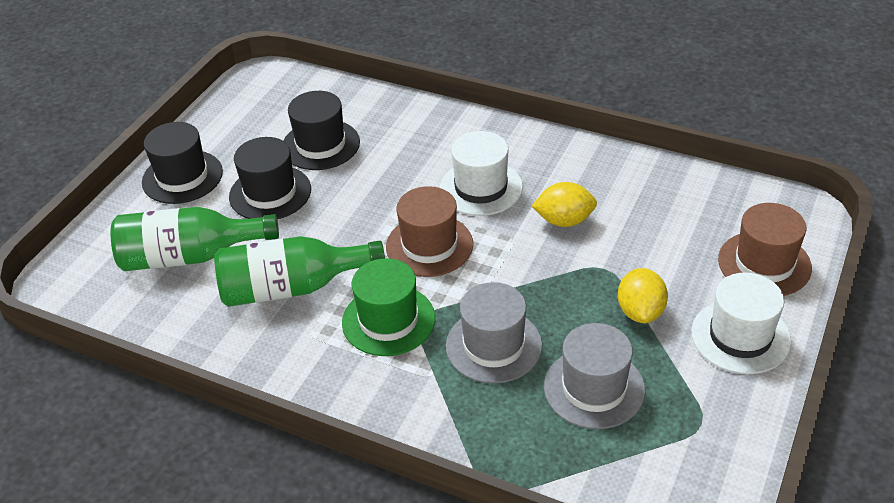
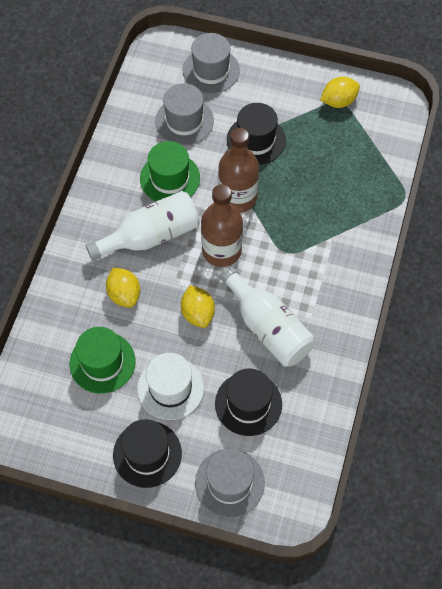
brown bottle: 0 -> 2
brown hat: 2 -> 0
green bottle: 2 -> 0
green hat: 1 -> 2
grey hat: 2 -> 3
white bottle: 0 -> 2
white hat: 2 -> 1
yellow lemon: 2 -> 3

